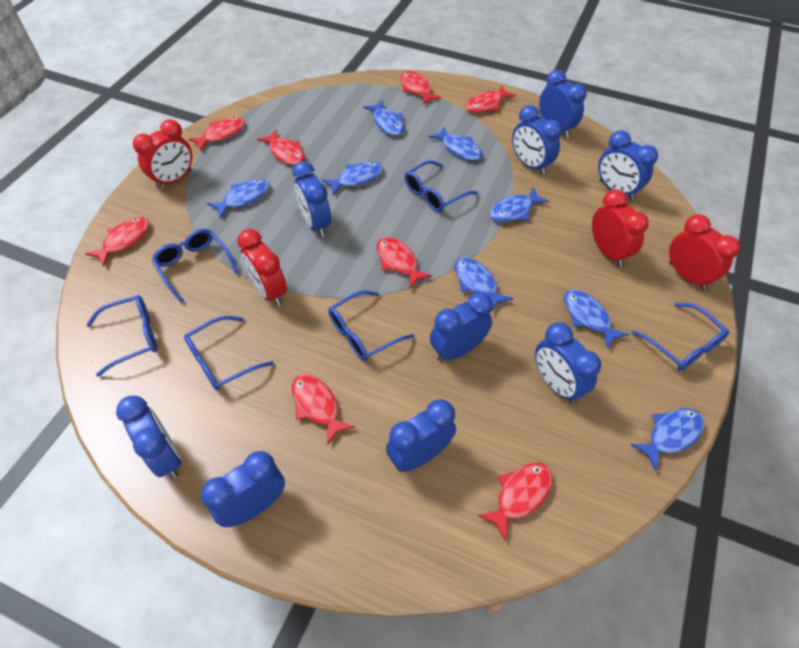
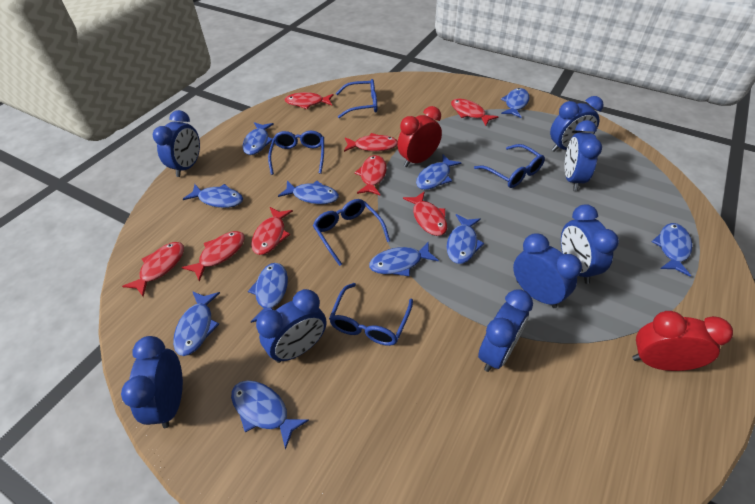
blue clock: 9 -> 8
blue fish: 8 -> 11
blue glasses: 6 -> 5
red clock: 4 -> 2

